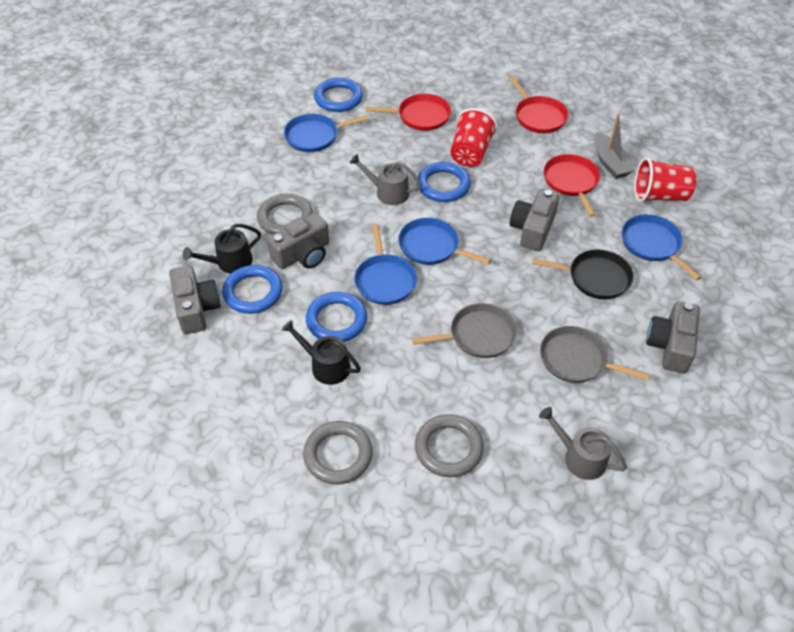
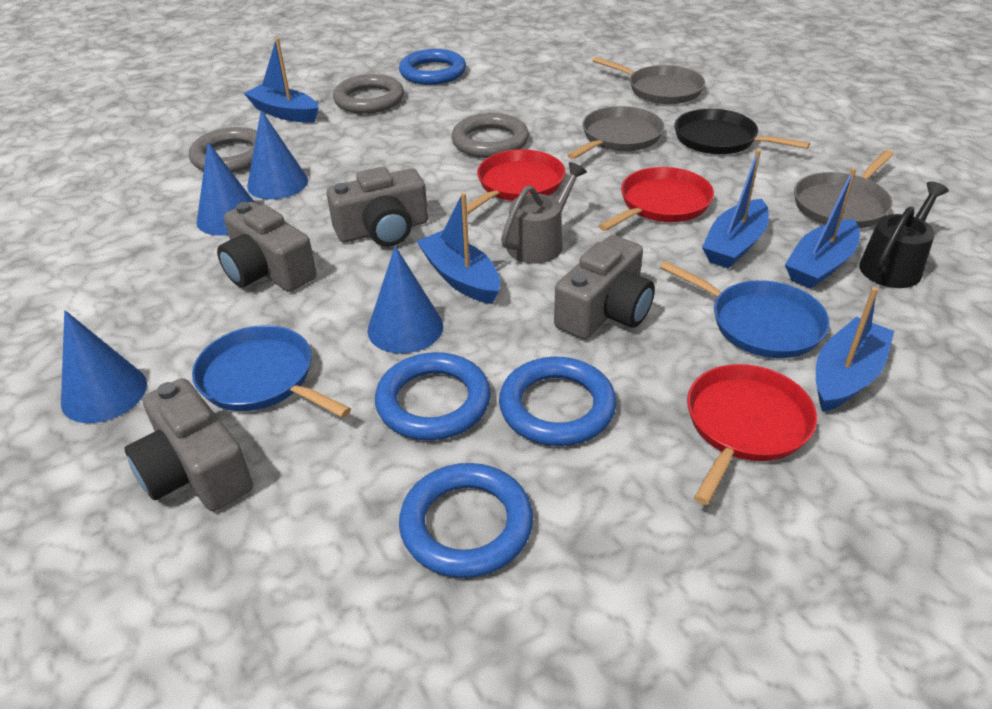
black watering can: 2 -> 1
blue boat: 0 -> 5
blue cone: 0 -> 4
blue pan: 4 -> 2
grey boat: 1 -> 0
grey pan: 2 -> 3
grey watering can: 2 -> 1
red cup: 2 -> 0

